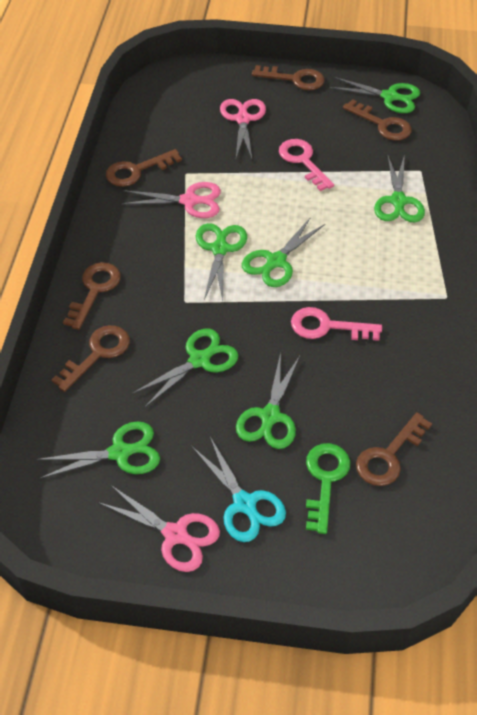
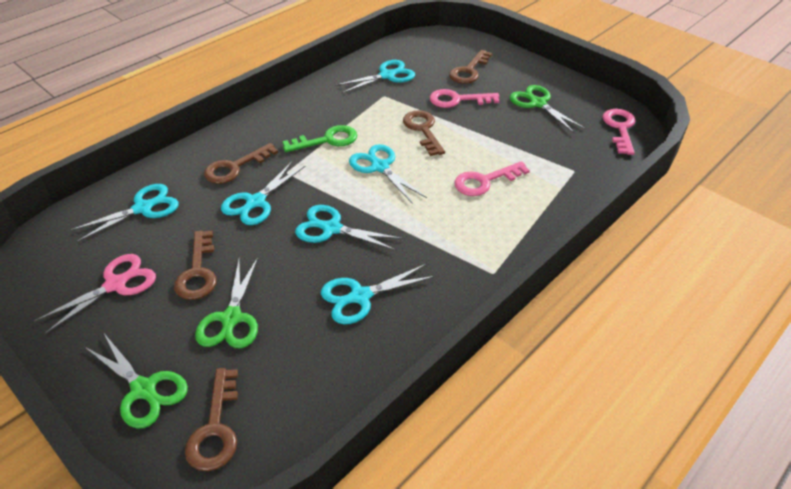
brown key: 6 -> 5
green scissors: 7 -> 3
pink key: 2 -> 3
pink scissors: 3 -> 1
turquoise scissors: 1 -> 6

